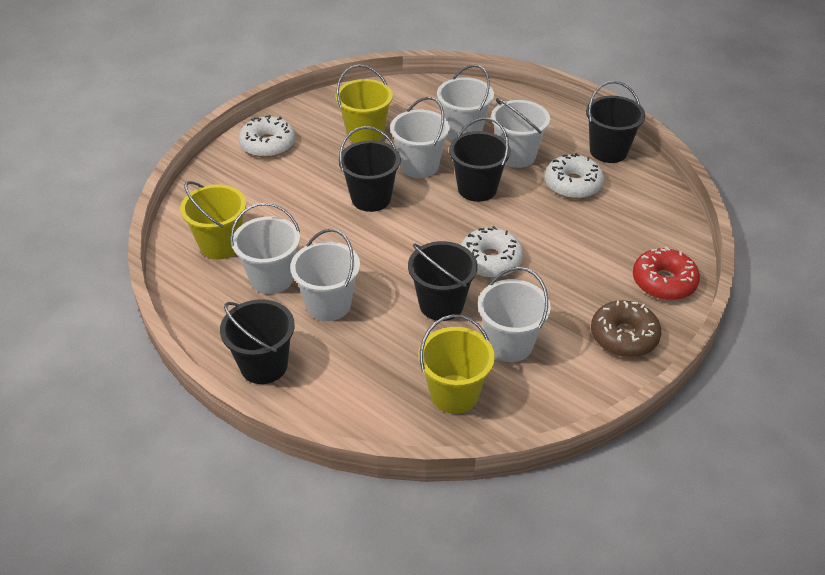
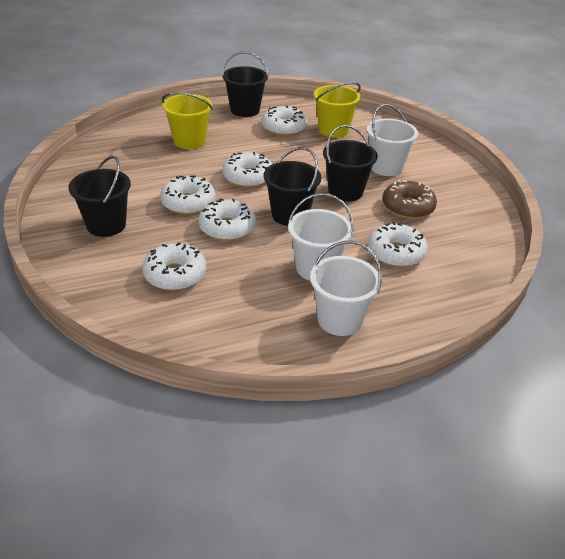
black bucket: 5 -> 4
red donut: 1 -> 0
white bucket: 6 -> 3
white donut: 3 -> 6
yellow bucket: 3 -> 2

